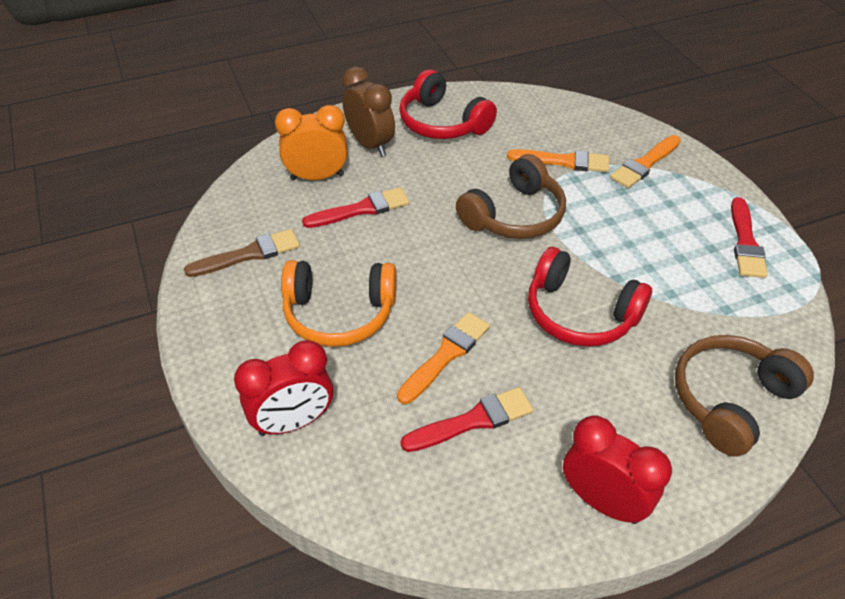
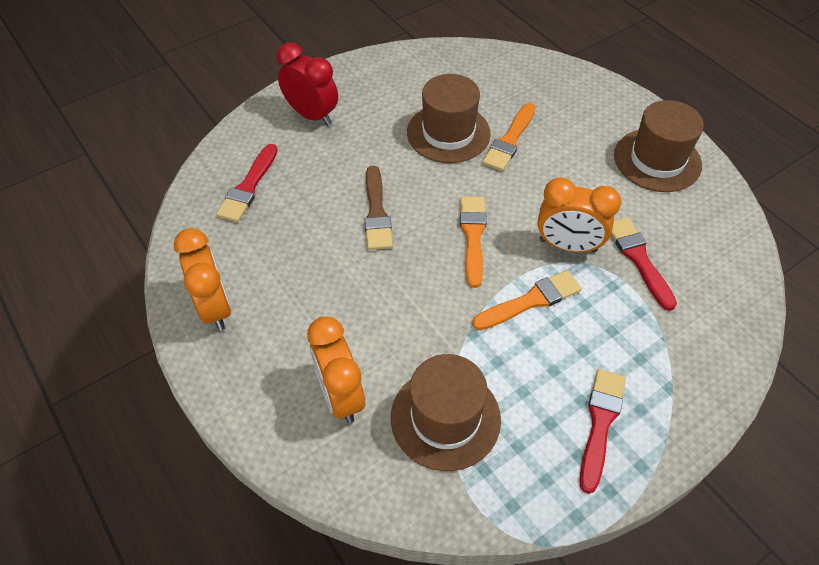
brown clock: 1 -> 0
brown hat: 0 -> 3
brown headphones: 2 -> 0
orange clock: 1 -> 3
orange headphones: 1 -> 0
red clock: 2 -> 1
red headphones: 2 -> 0

